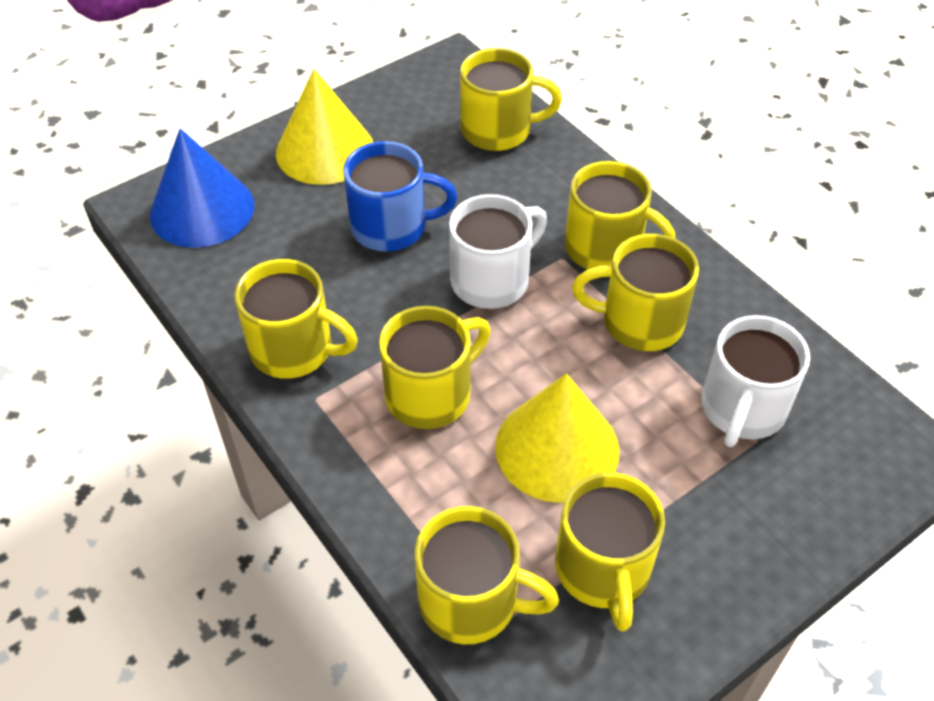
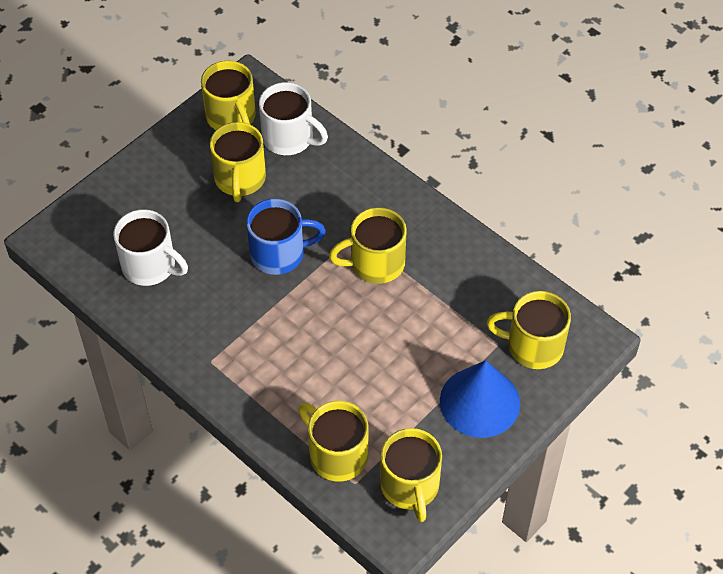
yellow cone: 2 -> 0
yellow mug: 7 -> 6

